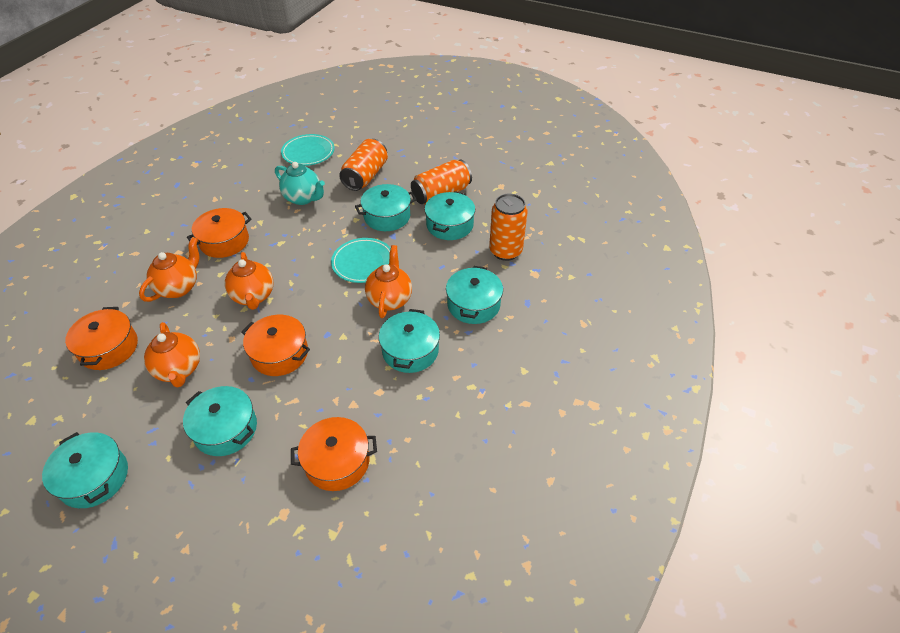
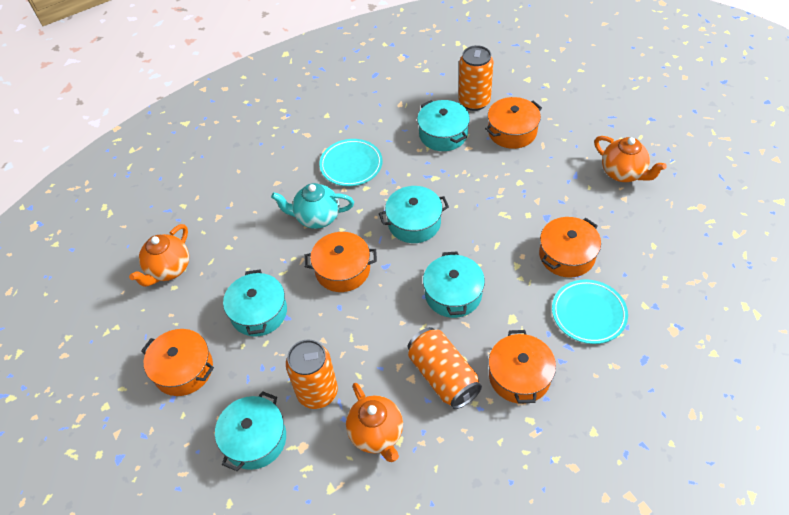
orange pot: 4 -> 5
orange teapot: 4 -> 3
turquoise pot: 6 -> 5

